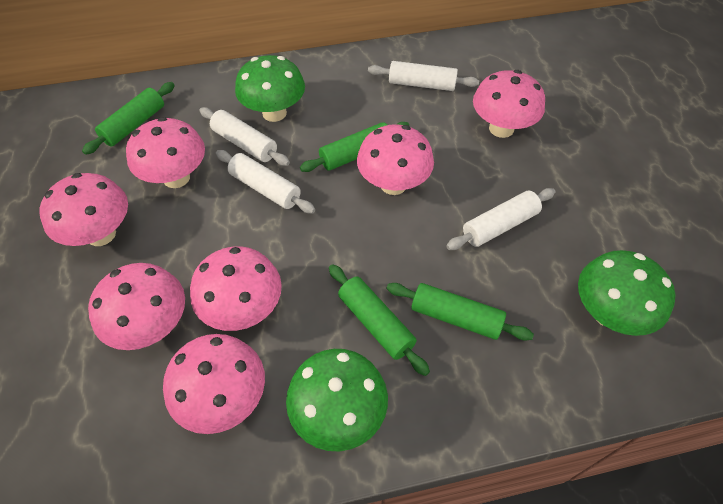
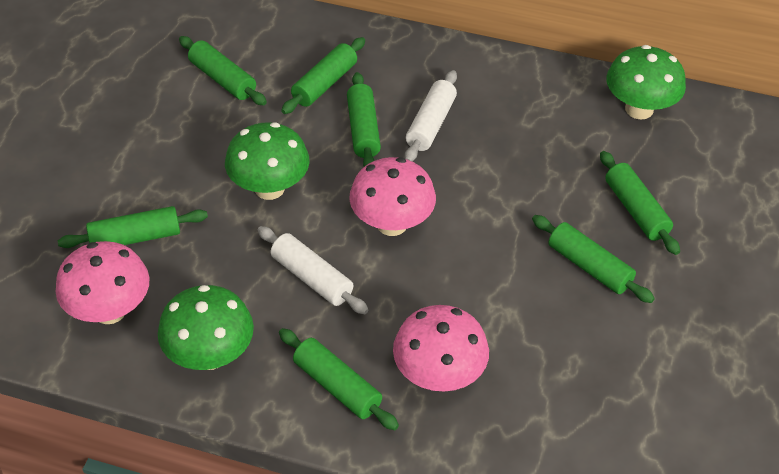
green rolling pin: 4 -> 7
pink mushroom: 7 -> 3
white rolling pin: 4 -> 2

